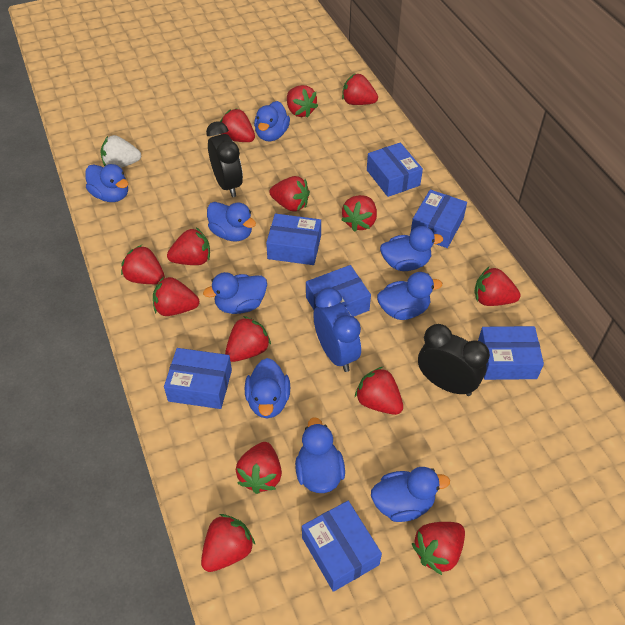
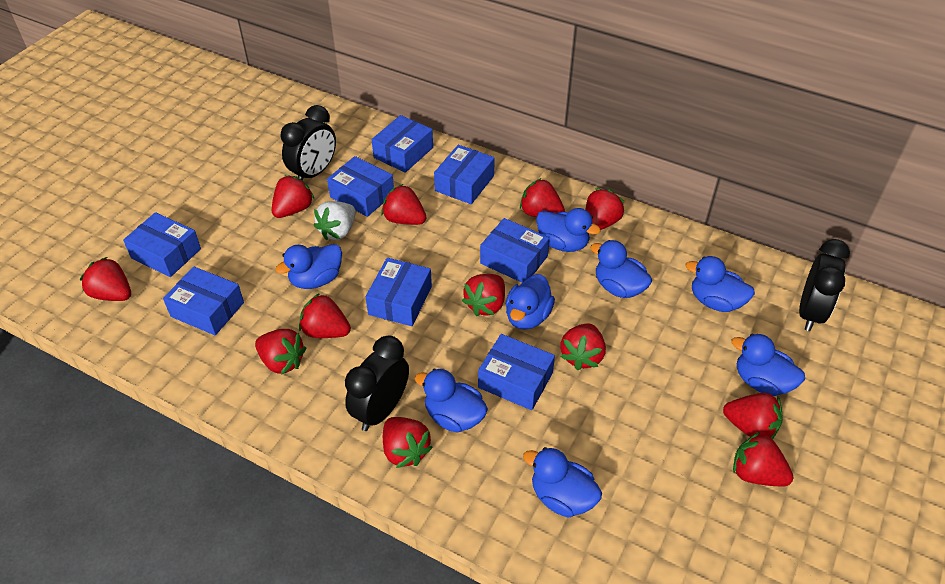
black clock: 2 -> 3
blue box: 7 -> 8
blue clock: 1 -> 0
blue duck: 9 -> 8
red strawberry: 14 -> 12

